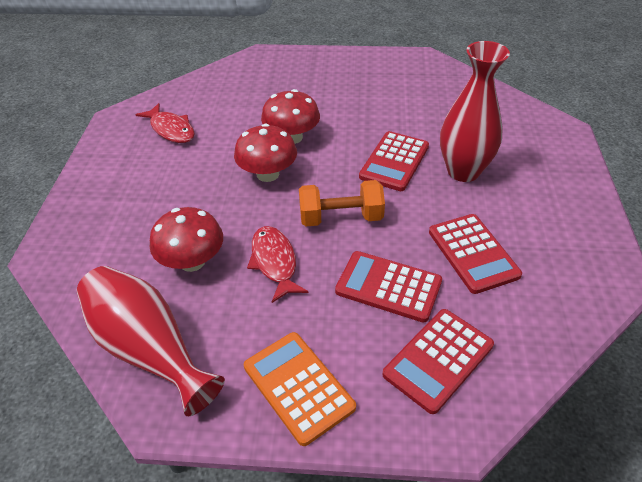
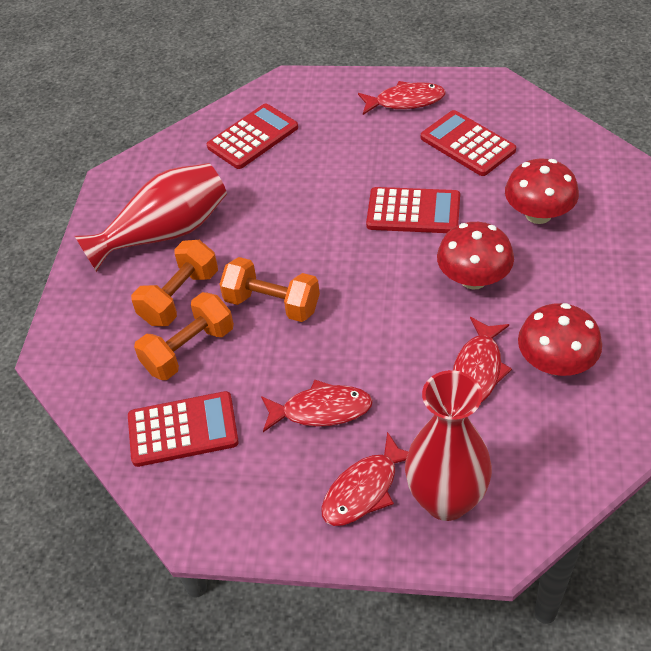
orange calculator: 1 -> 0
orange dumbbell: 1 -> 3
red fish: 2 -> 4

